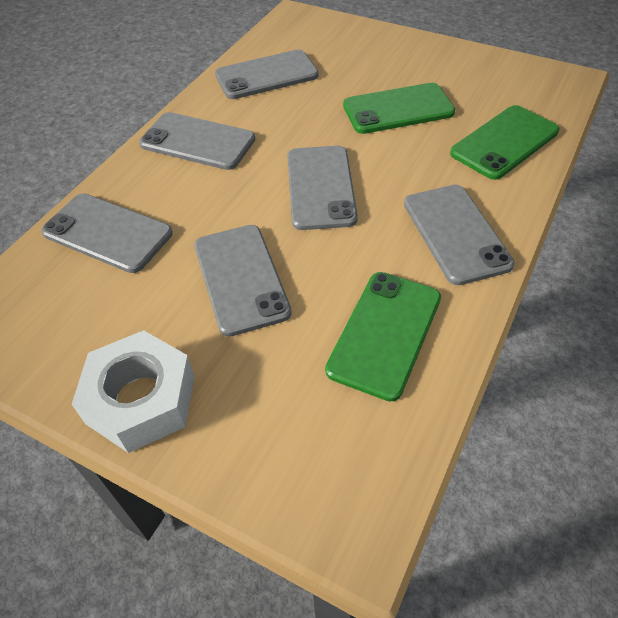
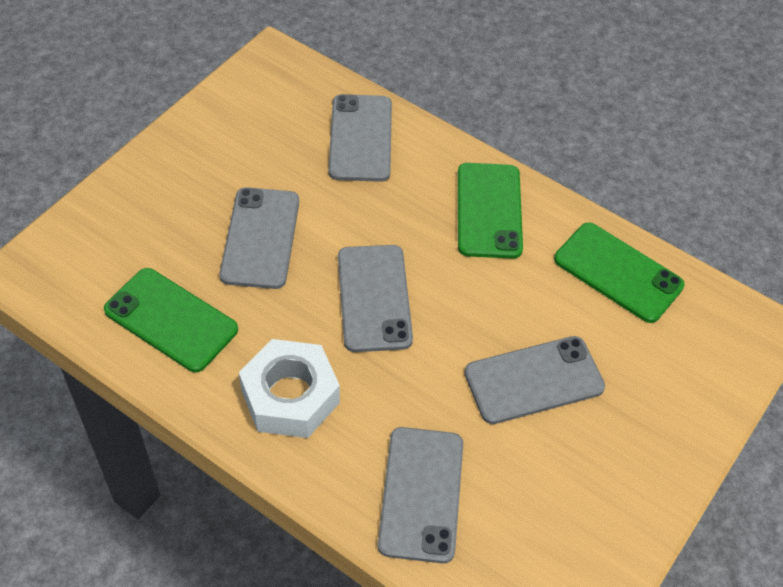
grey phone: 6 -> 5

